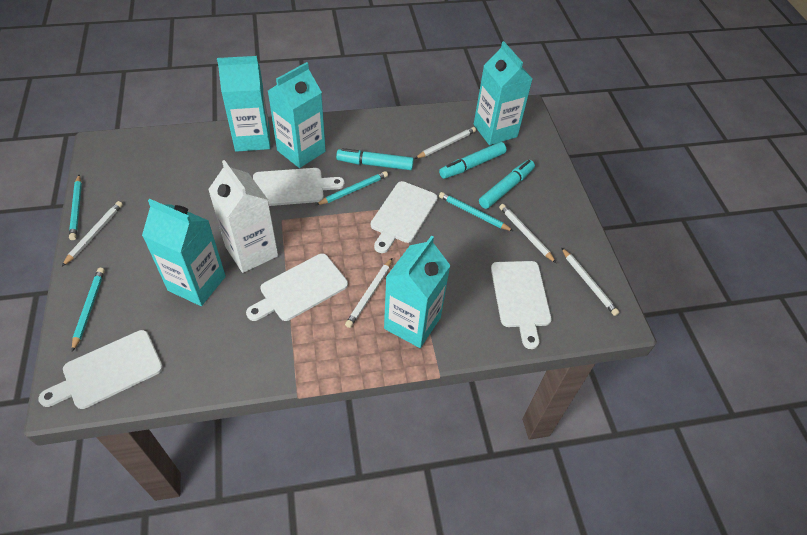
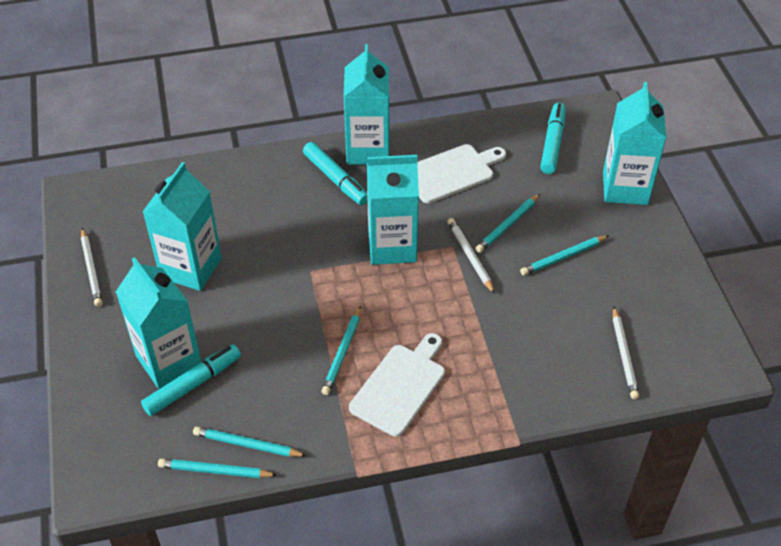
turquoise pencil: 4 -> 5
white carton: 1 -> 0
white cutting board: 5 -> 2
white pencil: 5 -> 3

